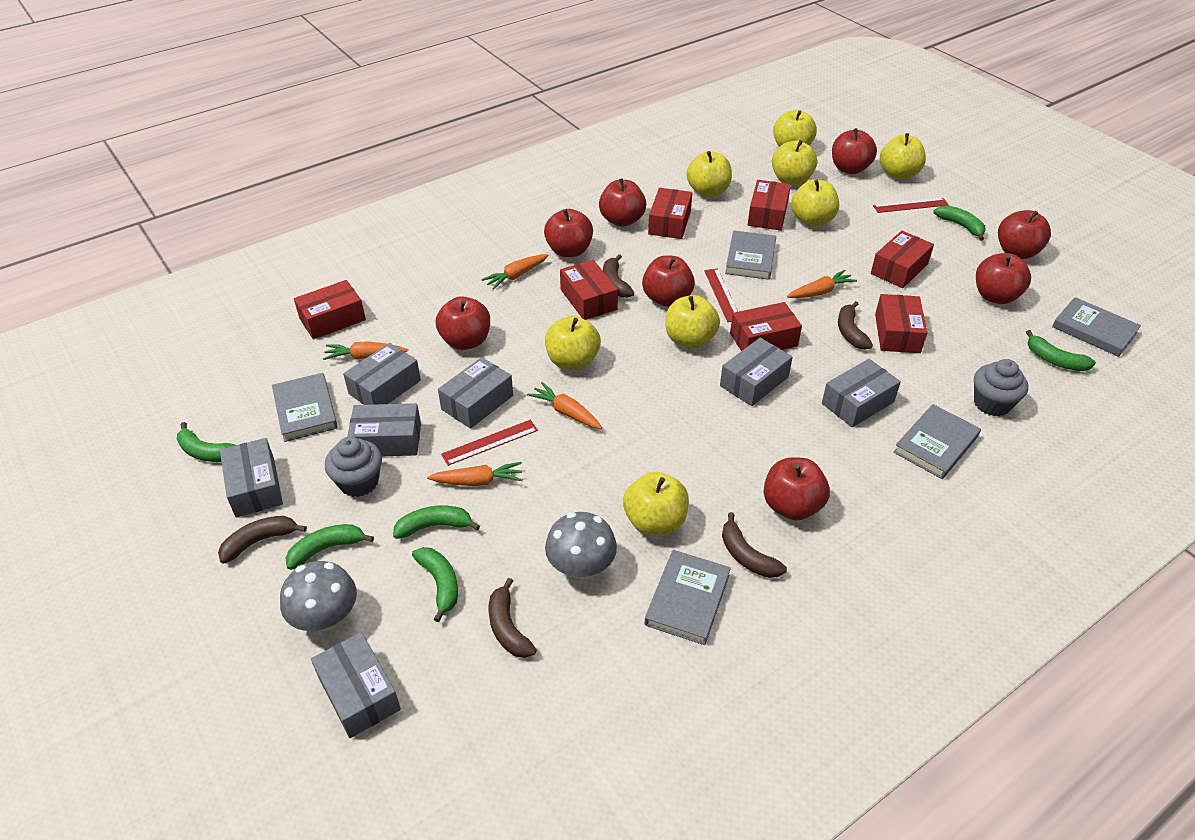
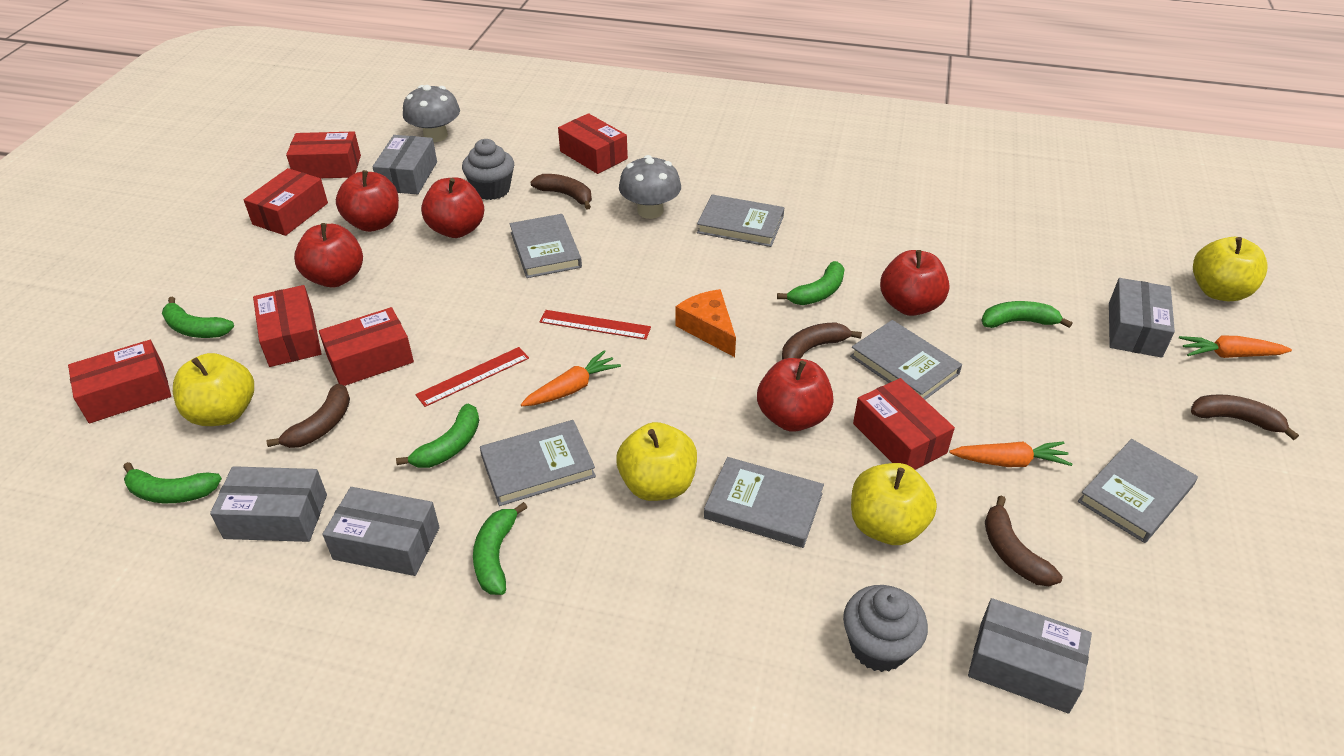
grey book: 5 -> 6
grey box: 7 -> 5
orange carrot: 5 -> 3
orange cheese: 0 -> 1
red apple: 8 -> 5
red ruler: 3 -> 2
yellow apple: 8 -> 4

